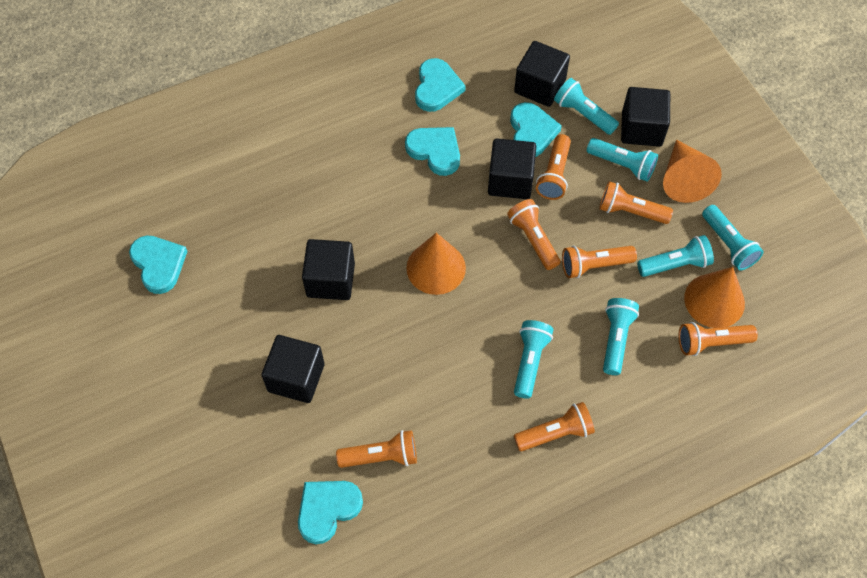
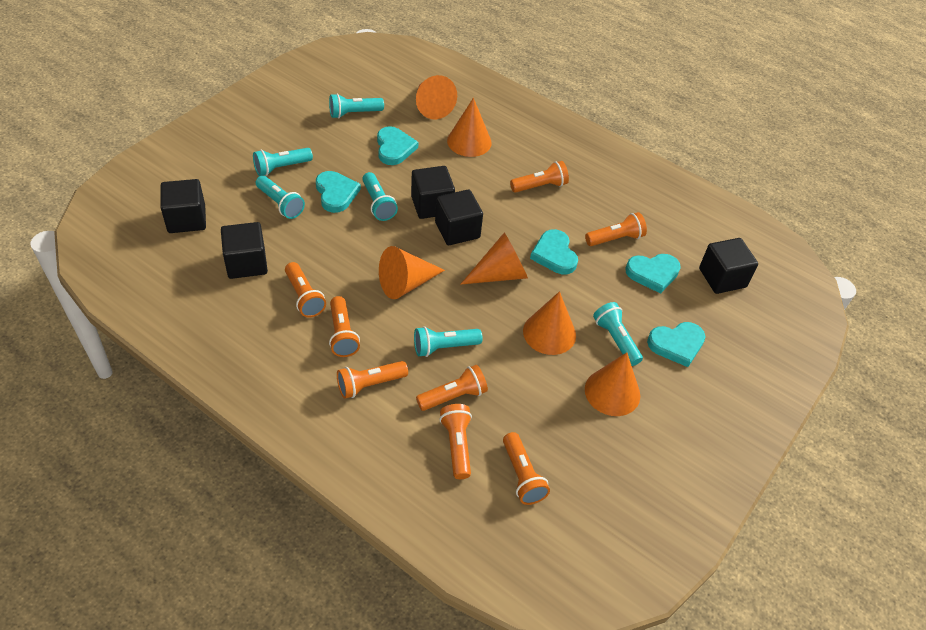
orange cone: 3 -> 6
orange flashlight: 7 -> 8

